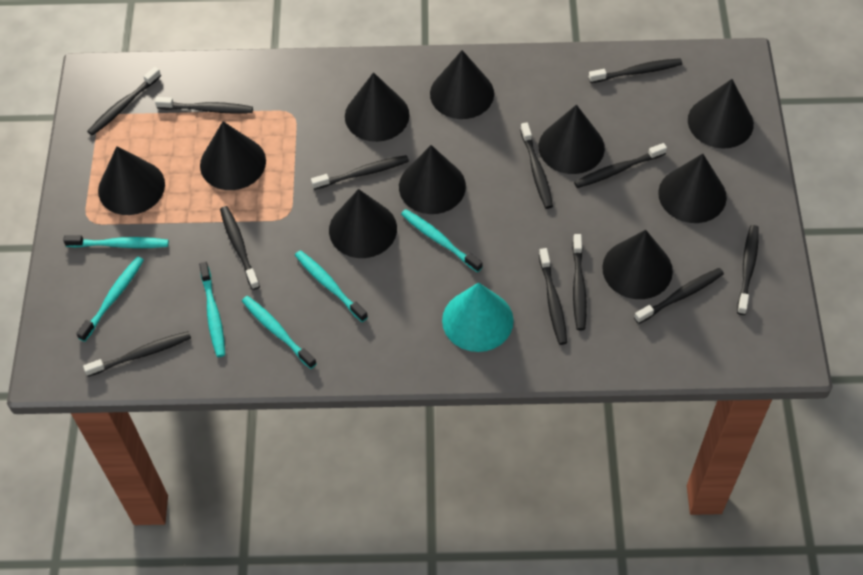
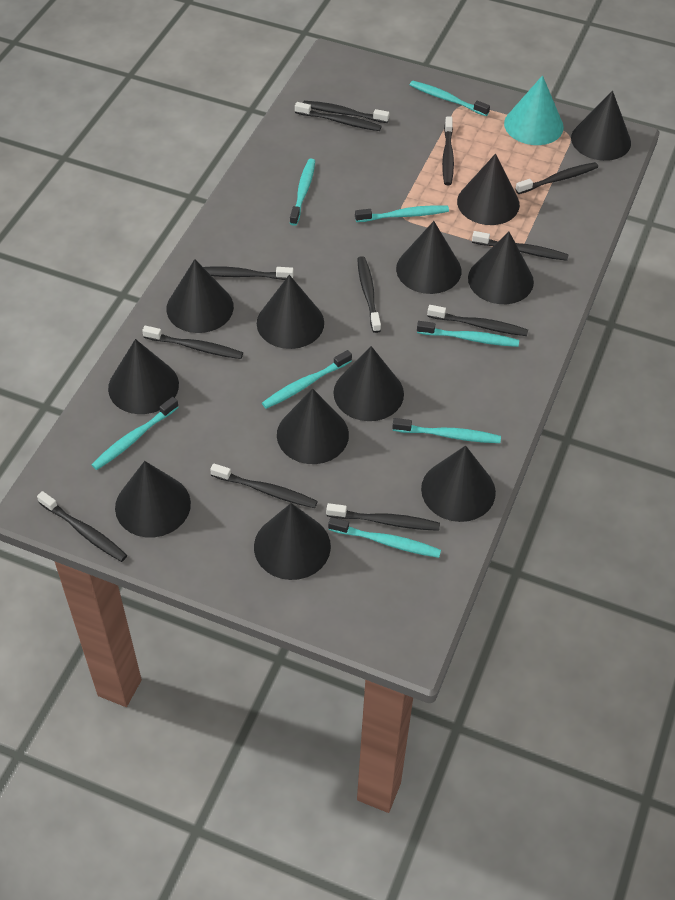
black cone: 10 -> 12
turquoise toothbrush: 6 -> 8

